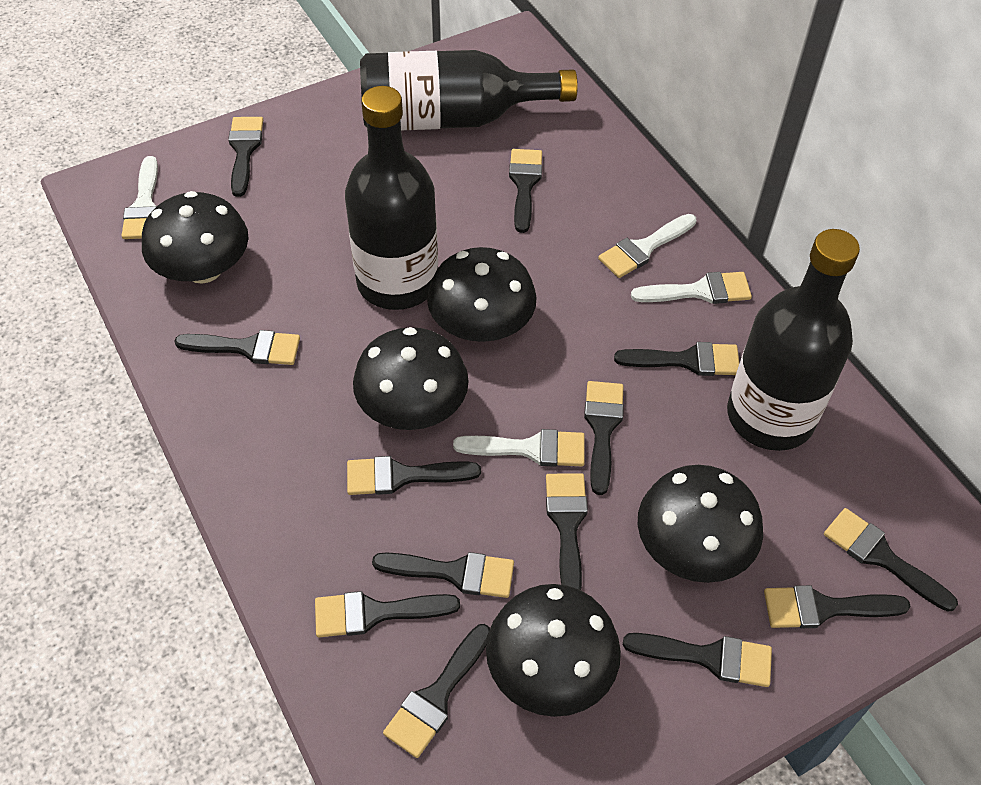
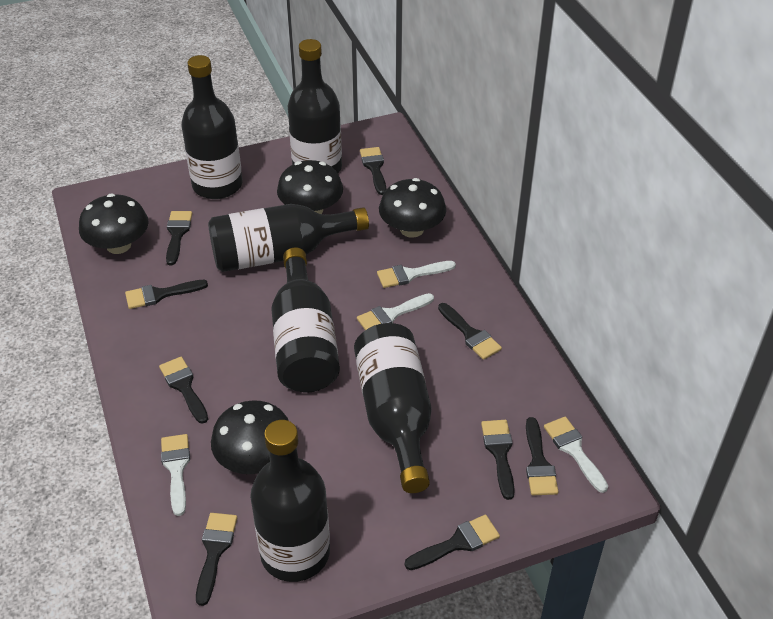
black bottle: 3 -> 6
black brush: 13 -> 9
black mushroom: 5 -> 4

